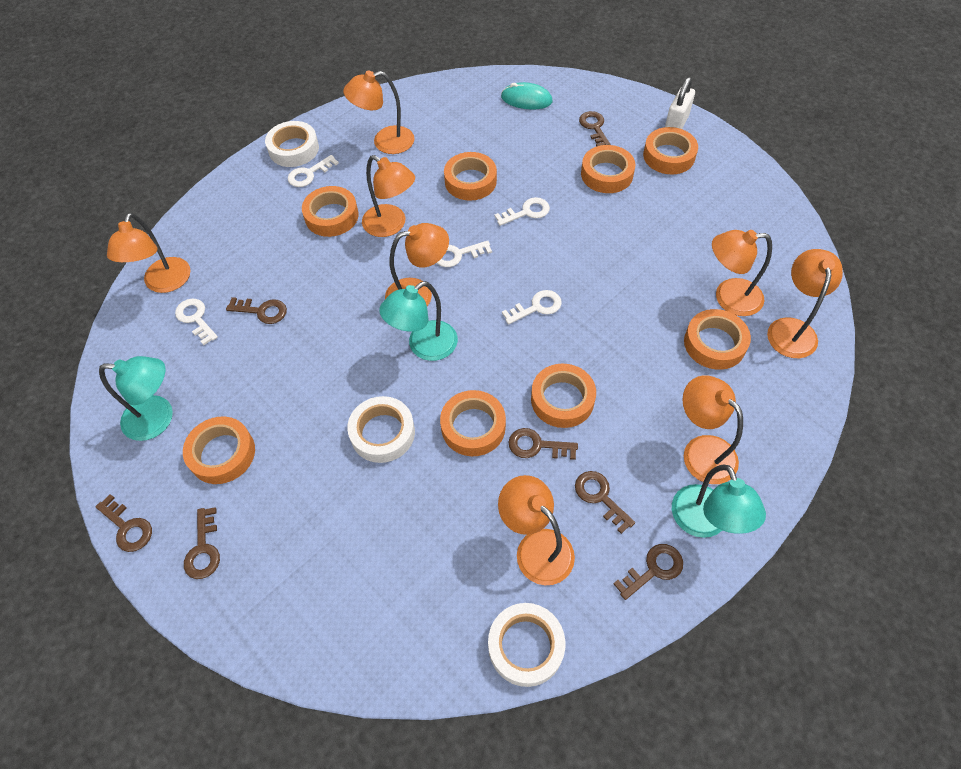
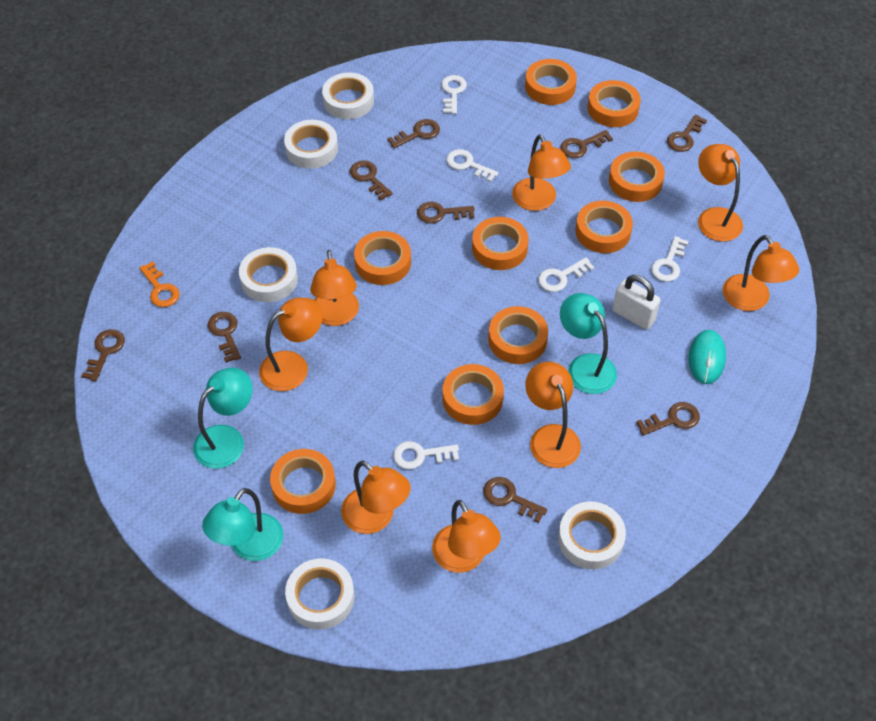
brown key: 7 -> 9
orange key: 0 -> 1
orange tape: 8 -> 9
white tape: 3 -> 5

